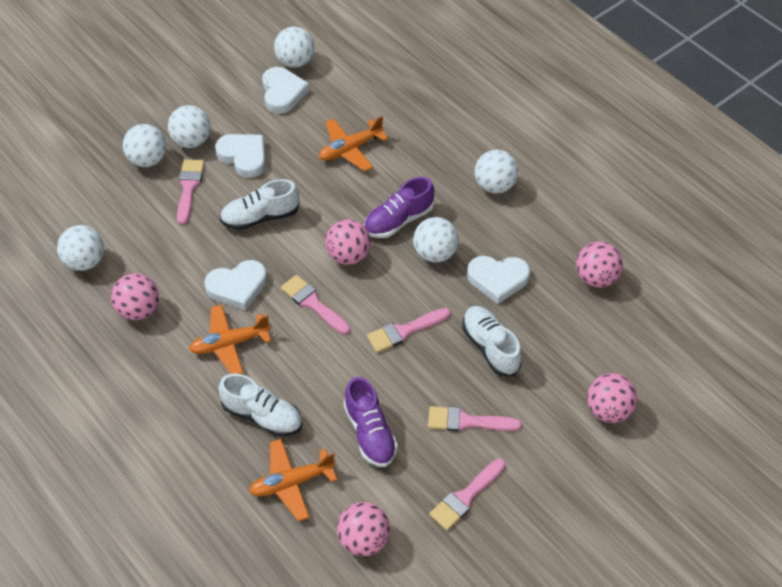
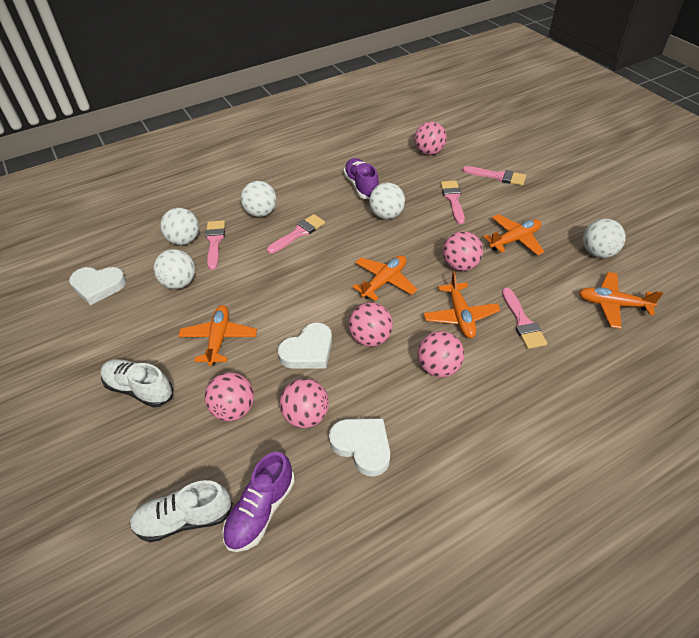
orange plane: 3 -> 5
pink ball: 5 -> 6
white ball: 6 -> 5
white heart: 4 -> 3
white shoe: 3 -> 2

